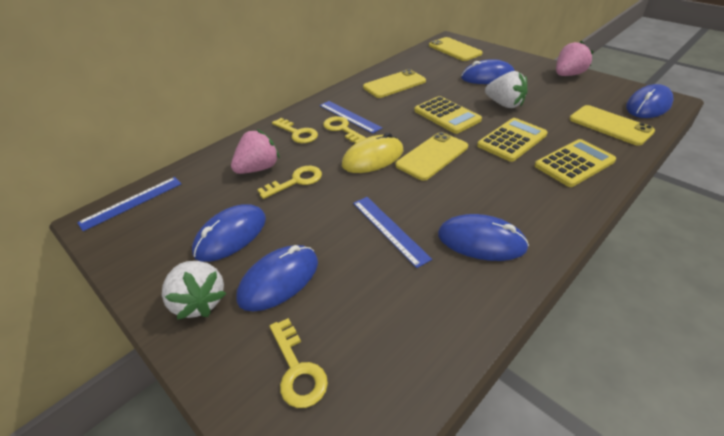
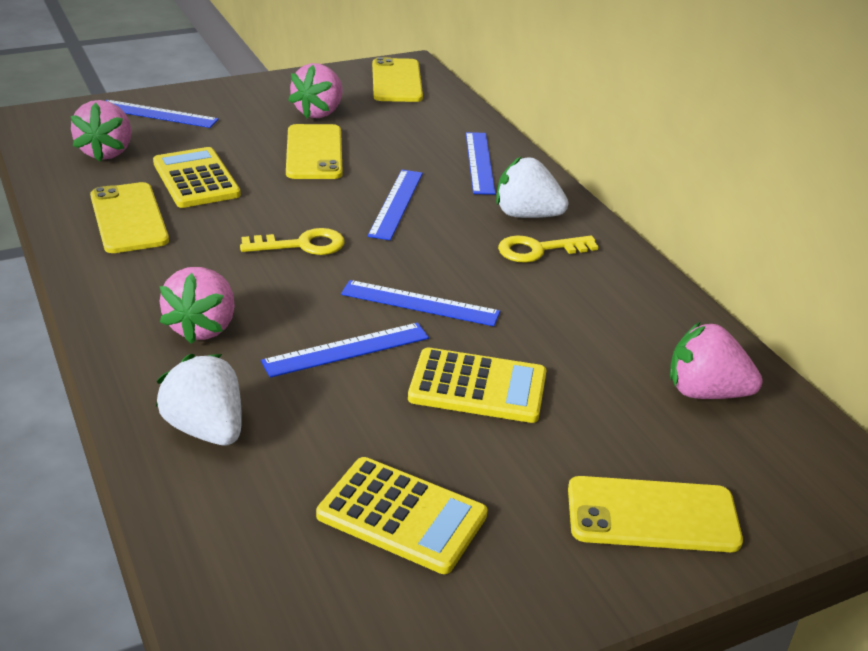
blue mouse: 5 -> 0
blue ruler: 3 -> 5
pink strawberry: 2 -> 4
yellow key: 4 -> 2
yellow mouse: 1 -> 0

